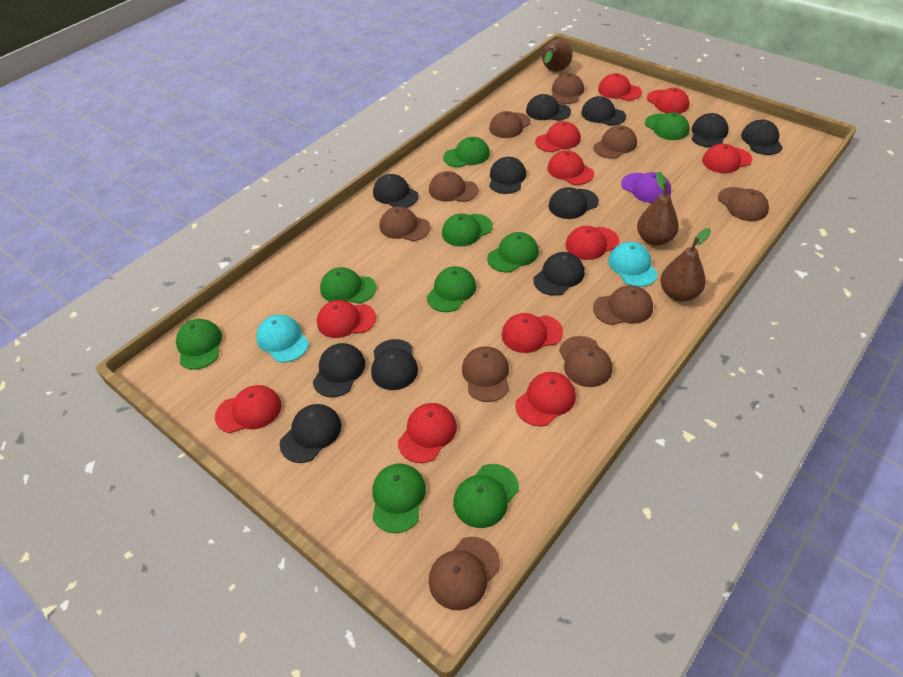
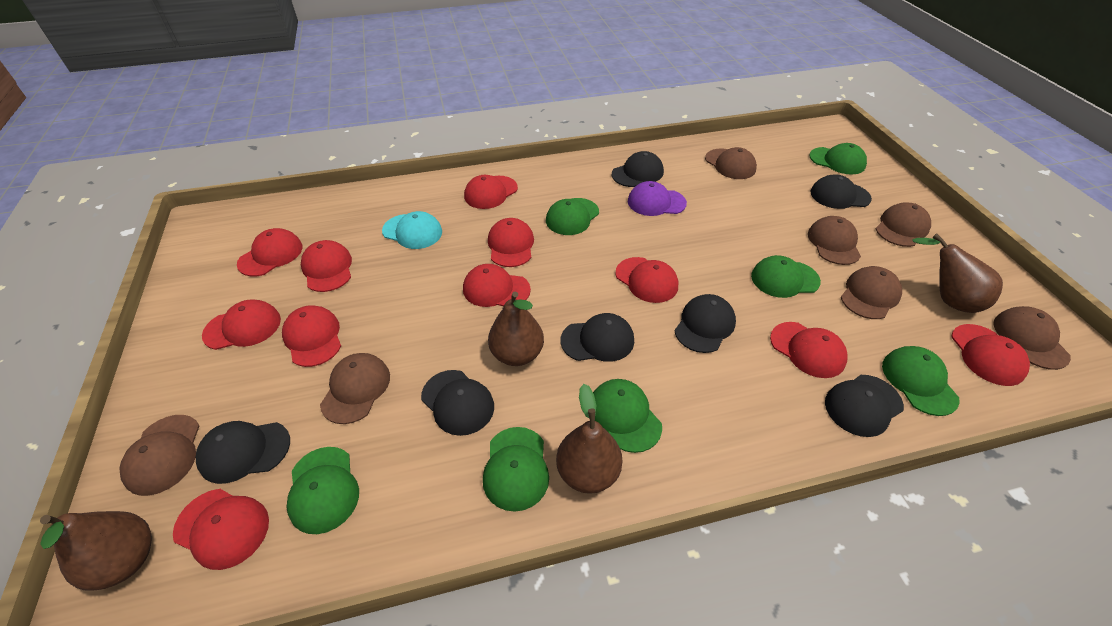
black cap: 11 -> 7
brown cap: 10 -> 7
brown pear: 3 -> 4
green cap: 9 -> 7
turquoise cap: 2 -> 1

